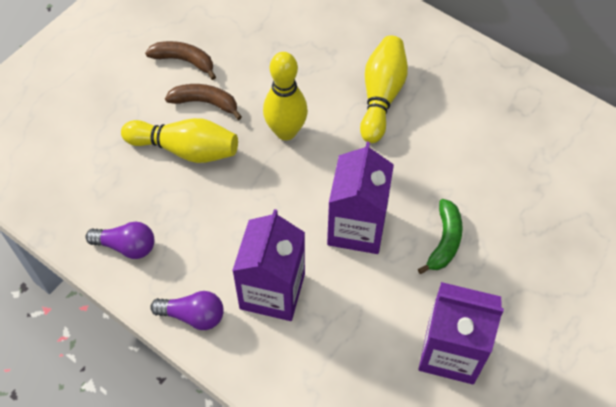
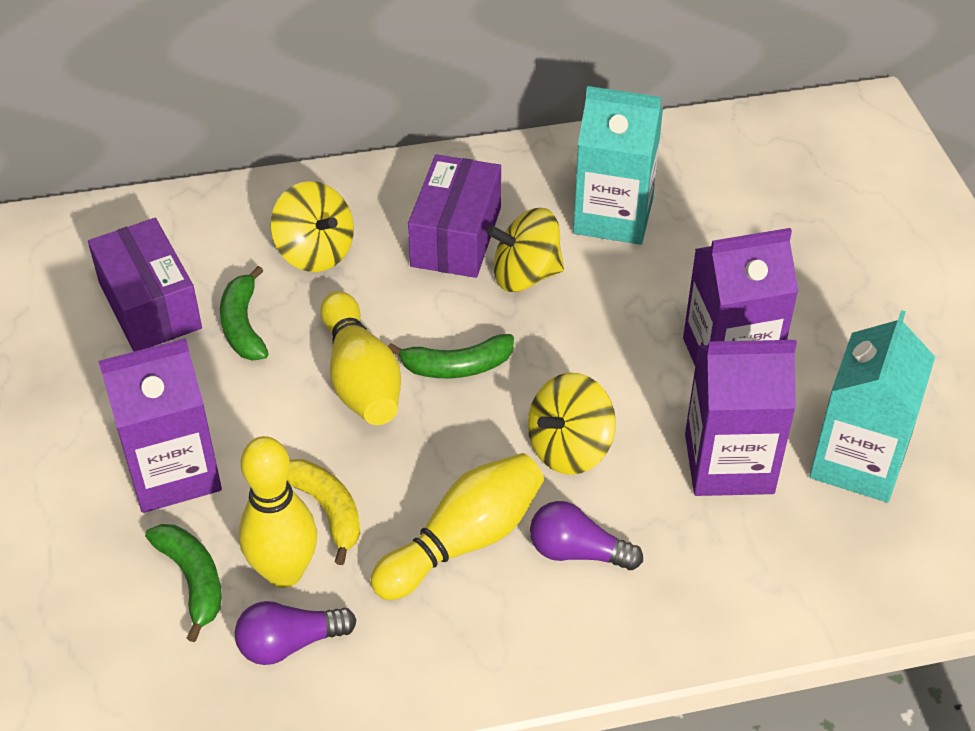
brown banana: 2 -> 0
green banana: 1 -> 3
purple box: 0 -> 2
turquoise carton: 0 -> 2
yellow banana: 0 -> 1
yellow spinning top: 0 -> 3

